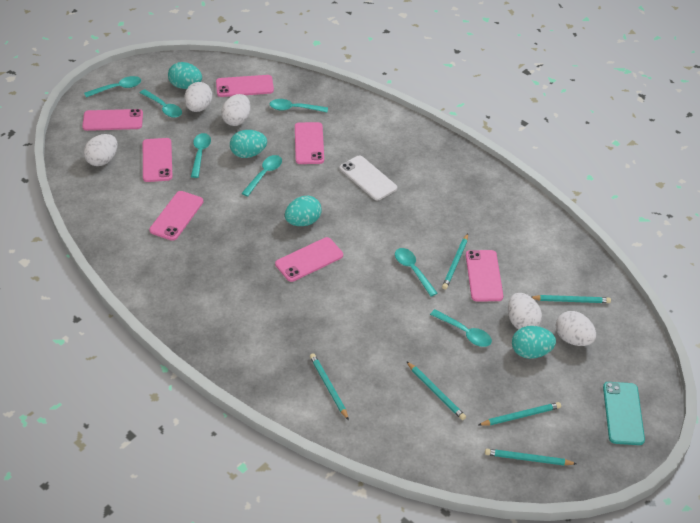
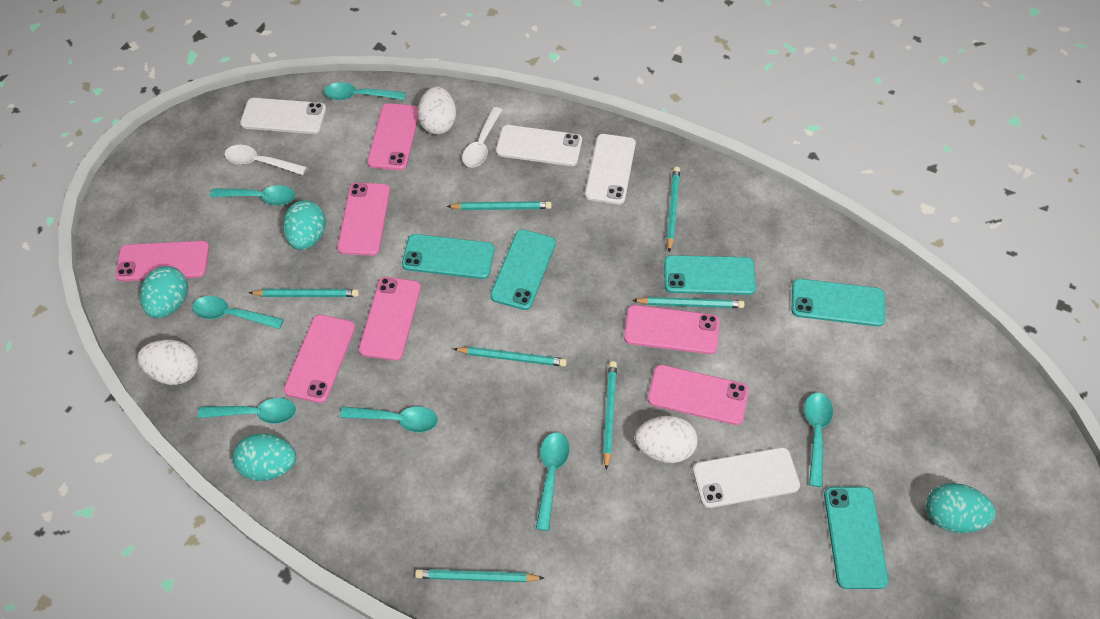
turquoise pencil: 6 -> 7
turquoise phone: 1 -> 5
white egg: 5 -> 3
white phone: 1 -> 4
white spoon: 0 -> 2

